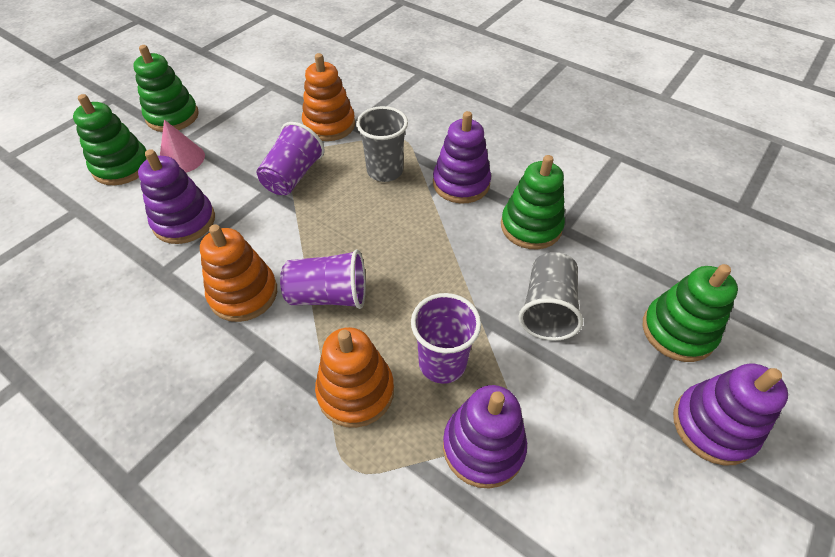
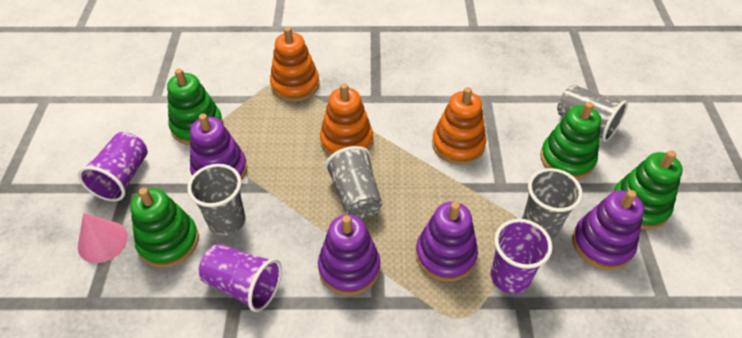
grey cup: 2 -> 4

